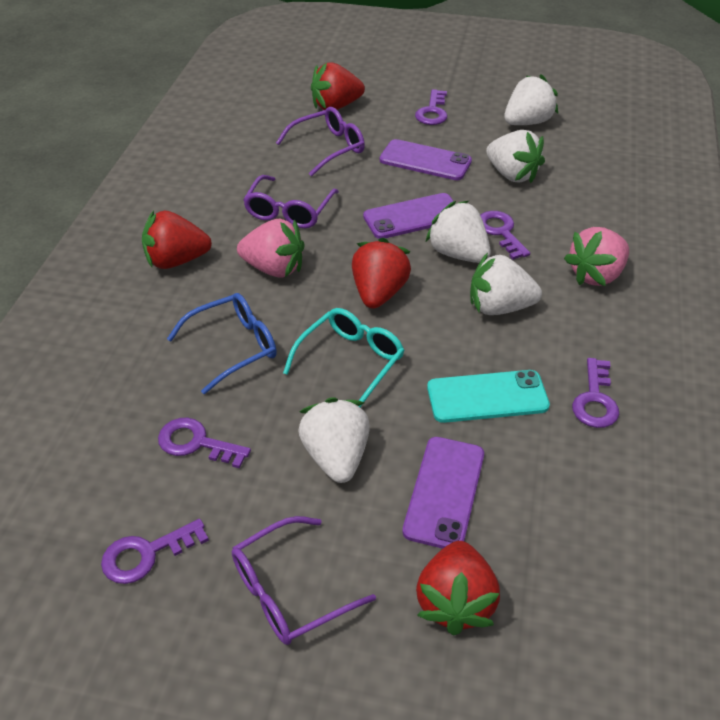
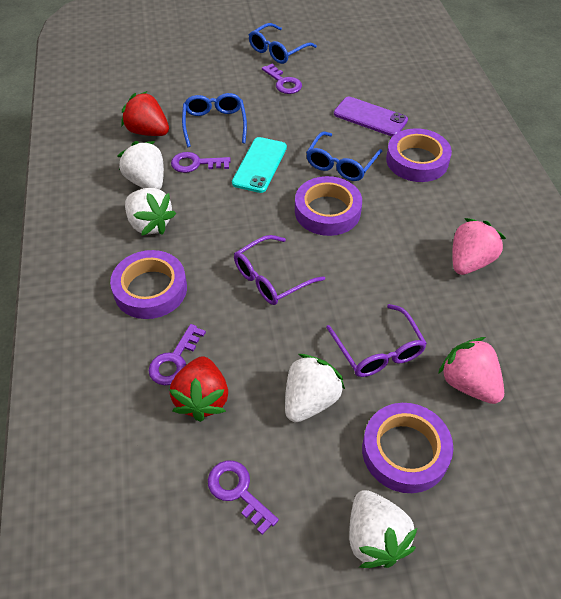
blue glasses: 1 -> 3
purple glasses: 3 -> 2
purple key: 5 -> 4
purple phone: 3 -> 1
purple tape: 0 -> 4
red strawberry: 4 -> 2
turquoise glasses: 1 -> 0
white strawberry: 5 -> 4

